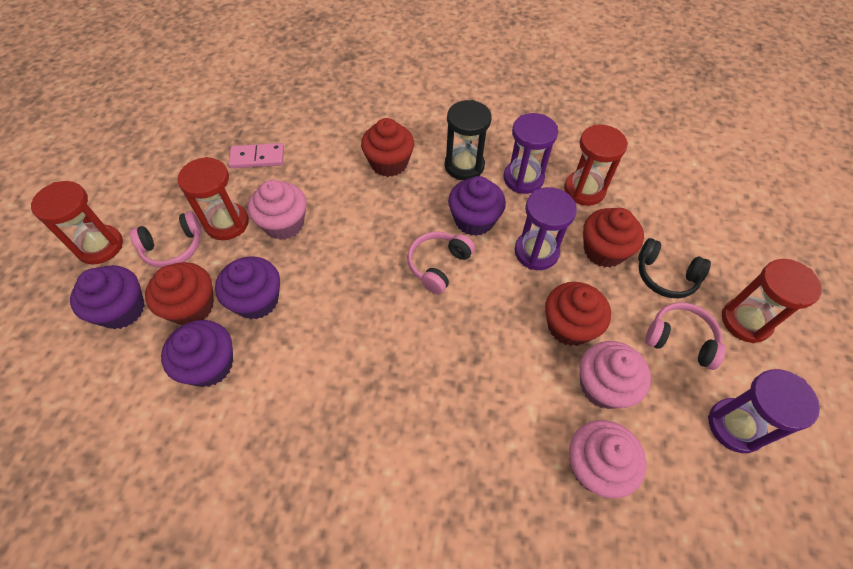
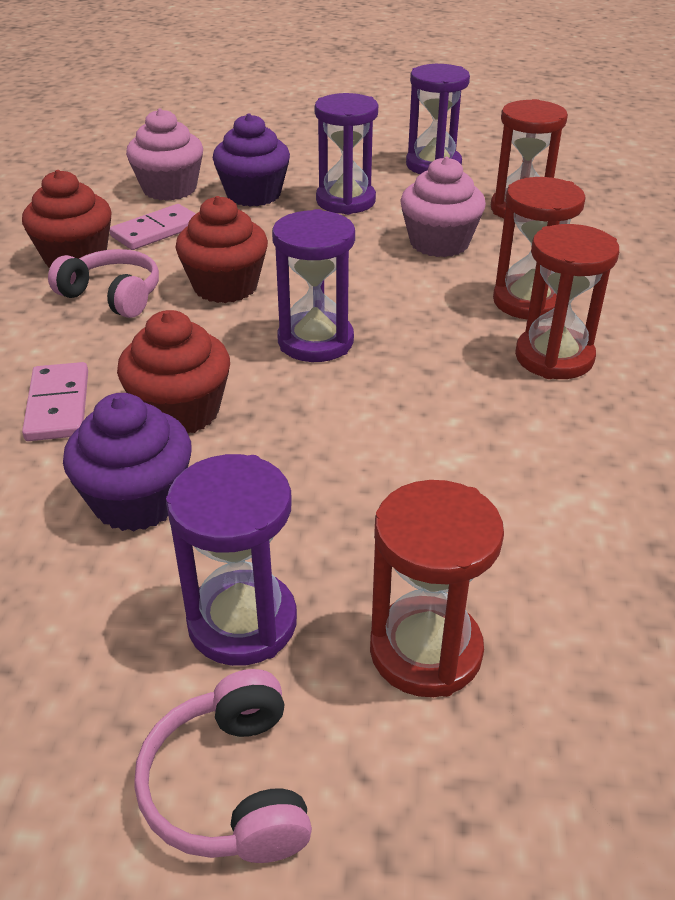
black headphones: 1 -> 0
black hourglass: 1 -> 0
pink cupcake: 3 -> 2
pink domino: 1 -> 2
pink headphones: 3 -> 2
purple cupcake: 4 -> 2
purple hourglass: 3 -> 4
red cupcake: 4 -> 3

